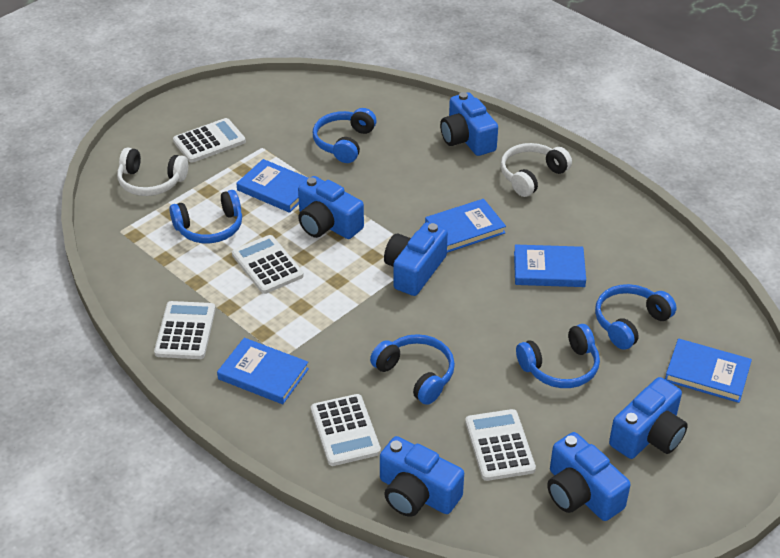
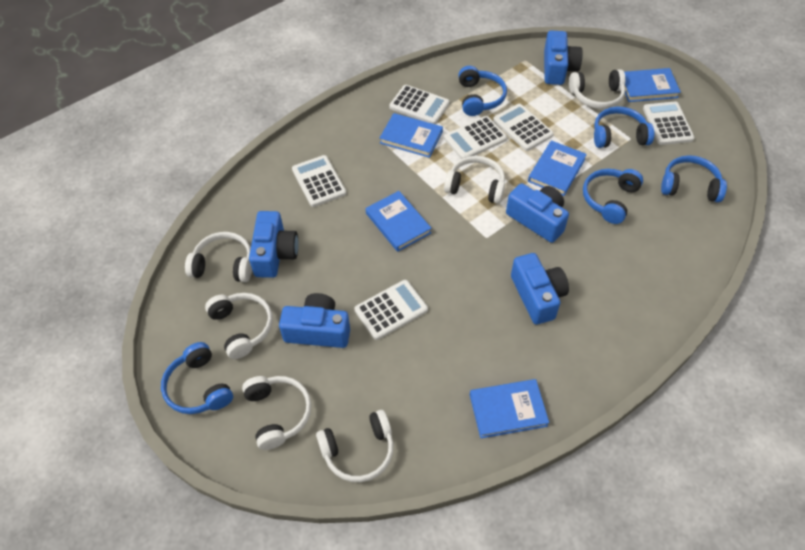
blue camera: 6 -> 5
white calculator: 5 -> 6
white headphones: 2 -> 6

